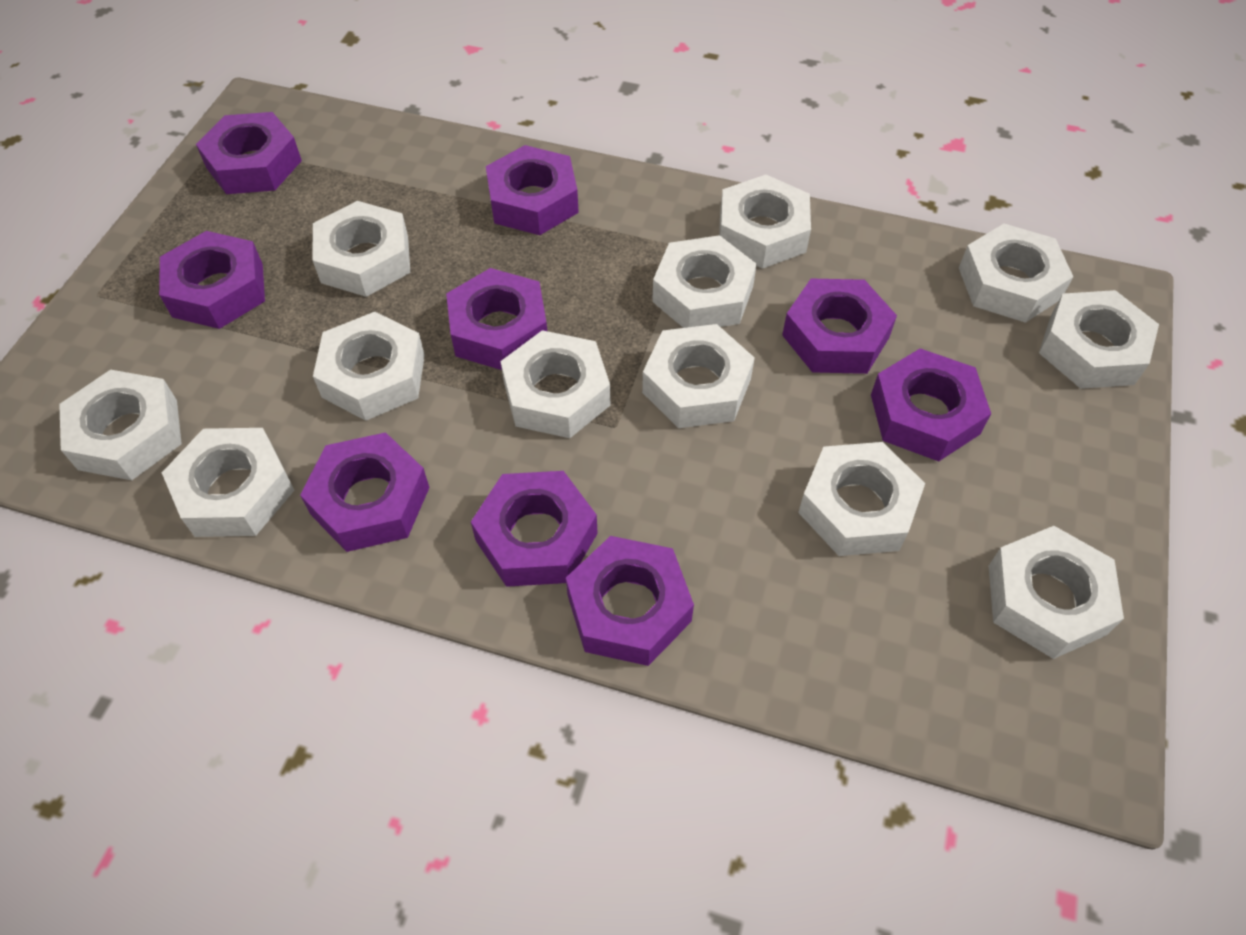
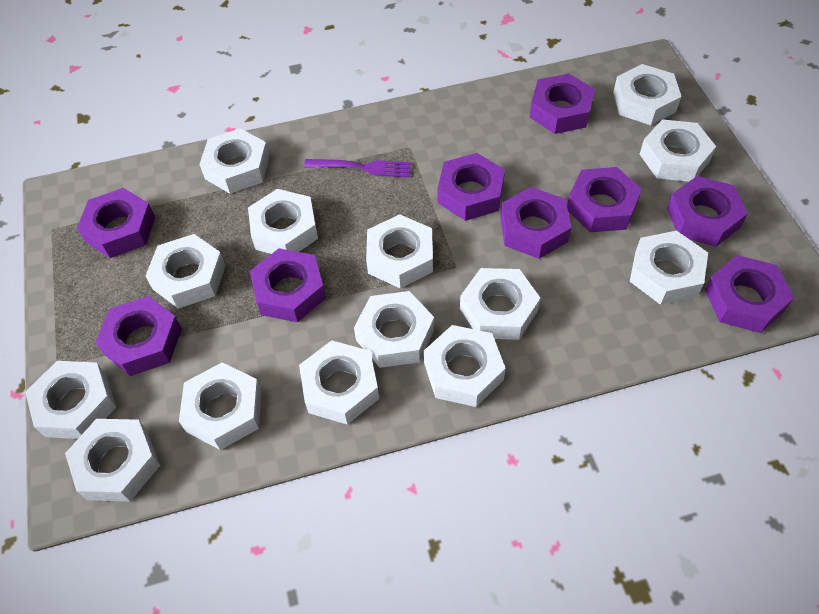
purple fork: 0 -> 1
white nut: 12 -> 14

